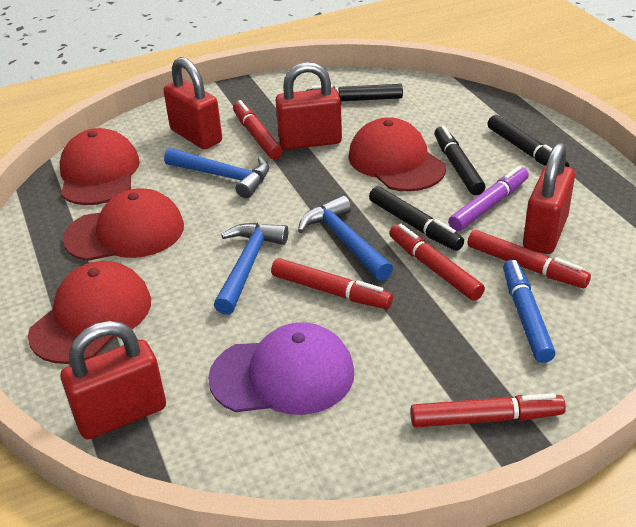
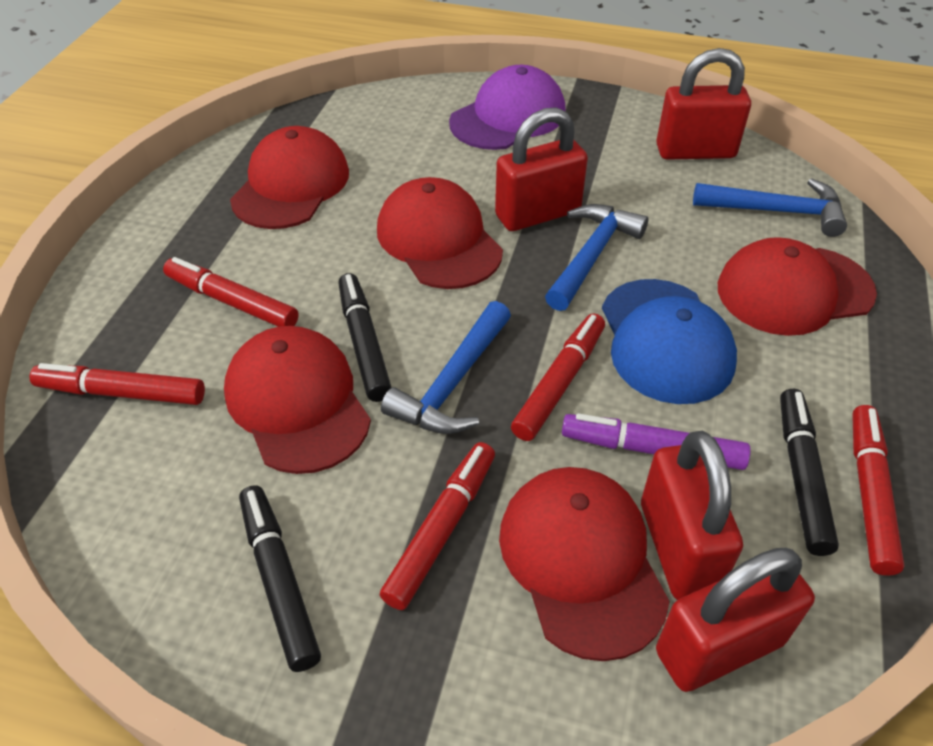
black marker: 4 -> 3
blue cap: 0 -> 1
blue marker: 1 -> 0
red cap: 4 -> 5

